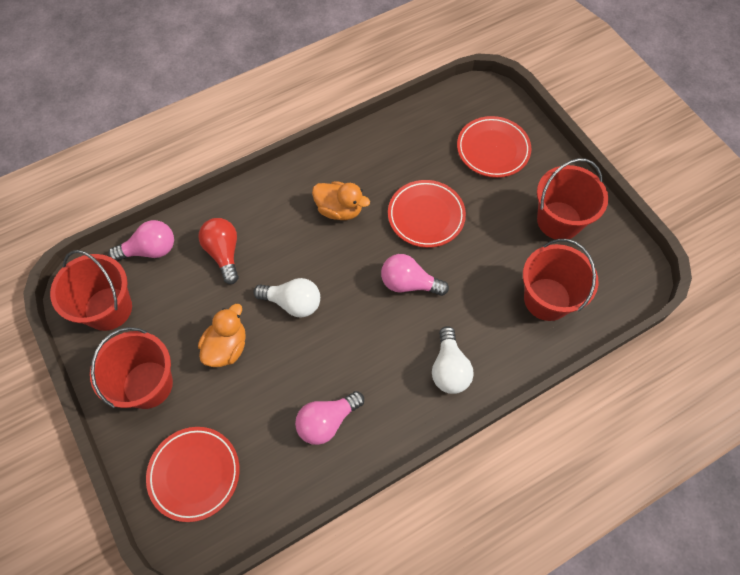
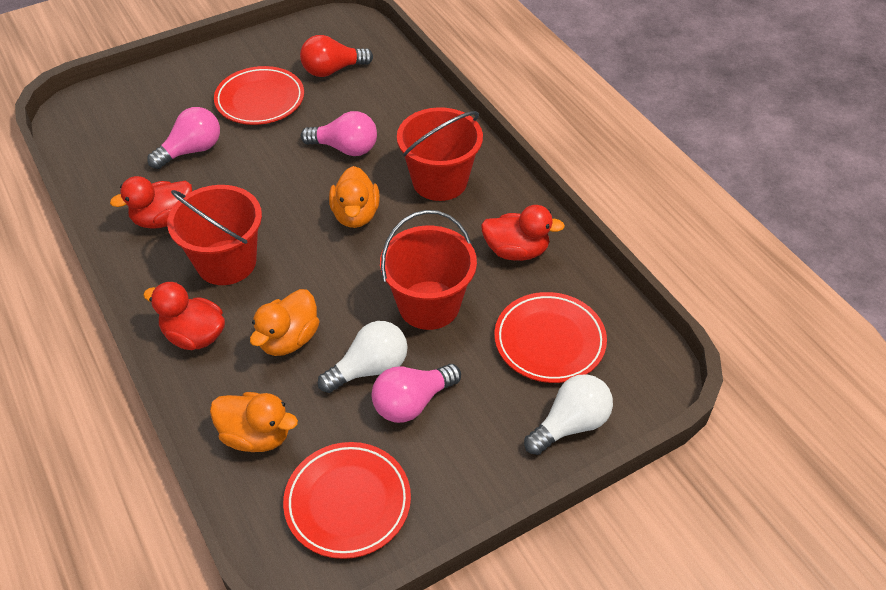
orange duck: 2 -> 3
red bucket: 4 -> 3
red duck: 0 -> 3

